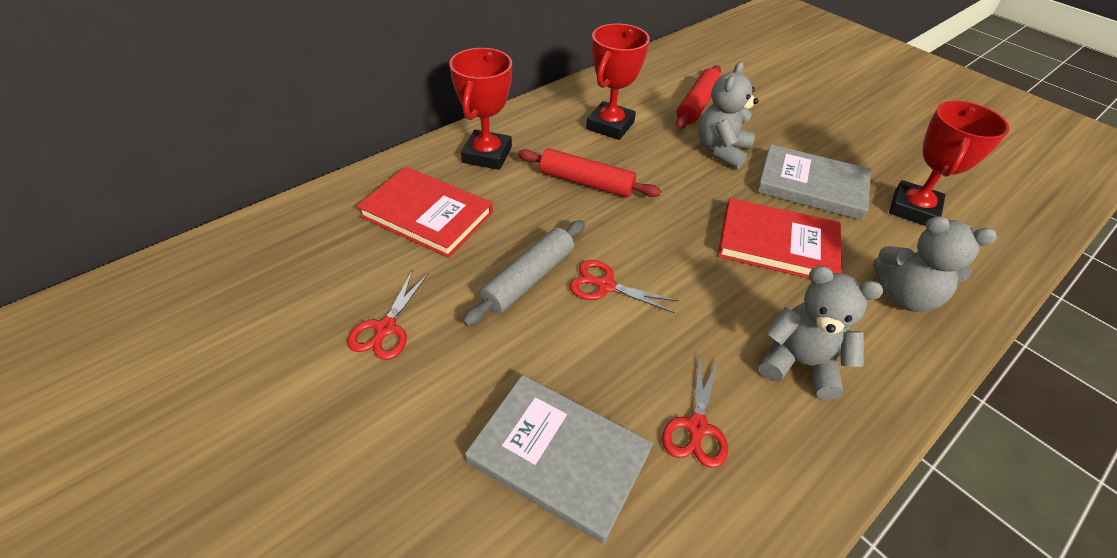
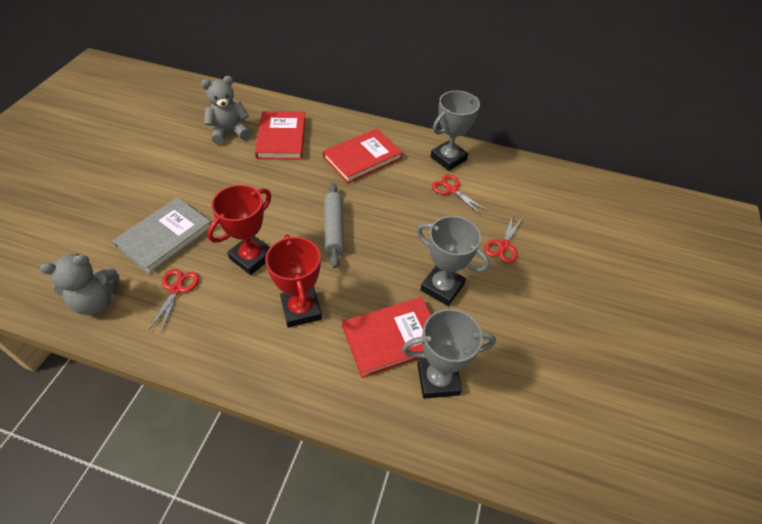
grey book: 2 -> 1
grey teddy bear: 3 -> 2
grey trophy: 0 -> 3
red book: 2 -> 3
red rolling pin: 2 -> 0
red trophy: 3 -> 2

